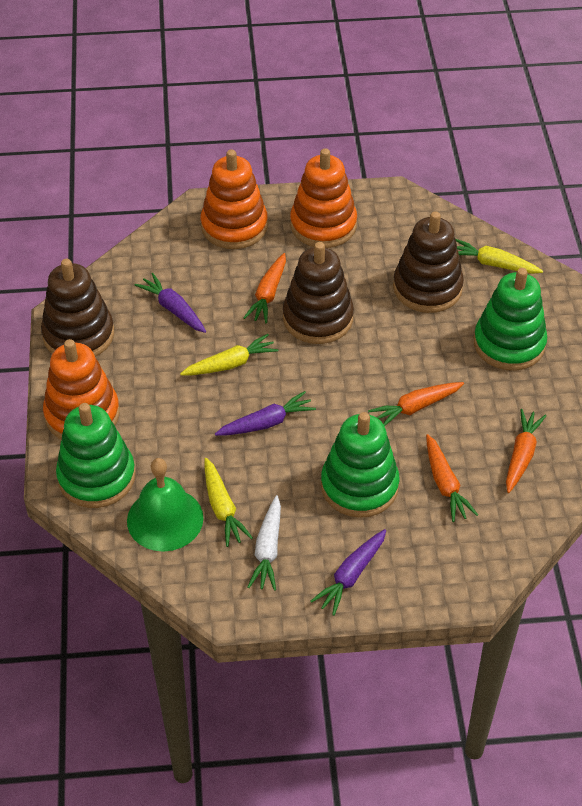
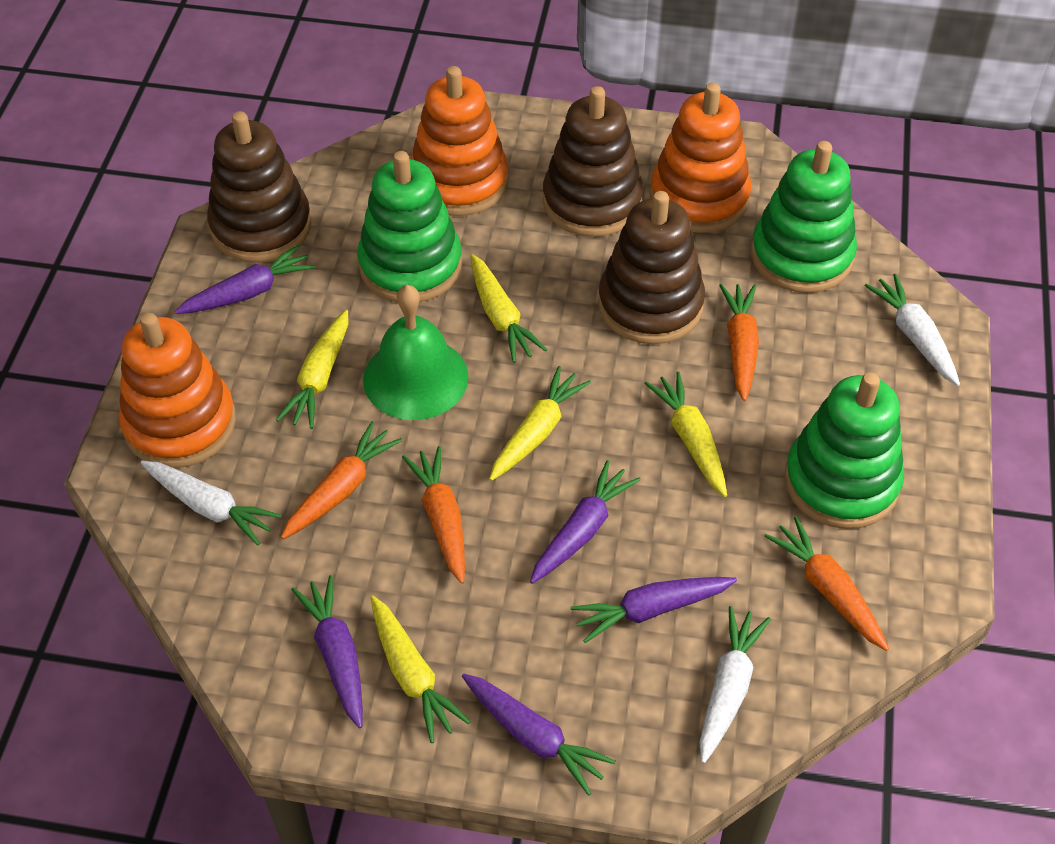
purple carrot: 3 -> 5
white carrot: 1 -> 3
yellow carrot: 3 -> 5

